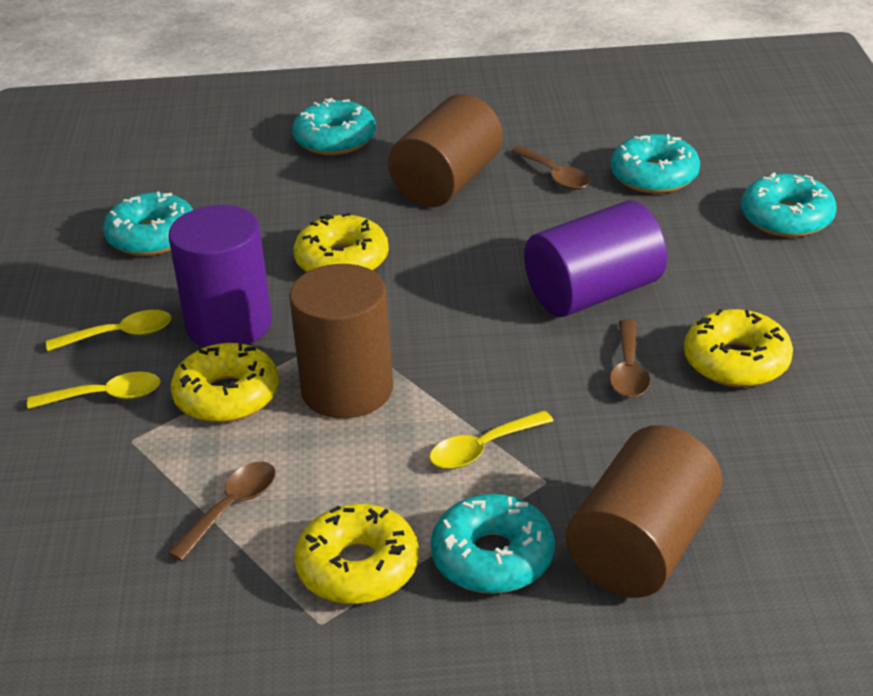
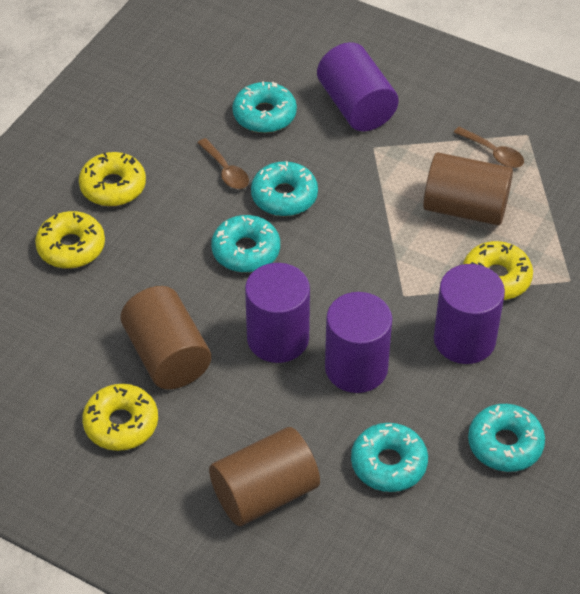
brown spoon: 3 -> 2
purple cylinder: 2 -> 4
yellow spoon: 3 -> 0

